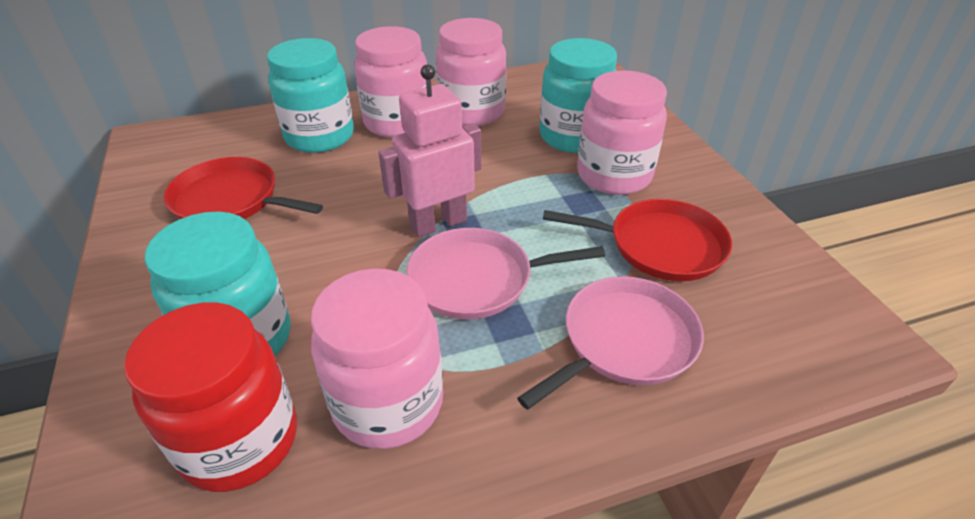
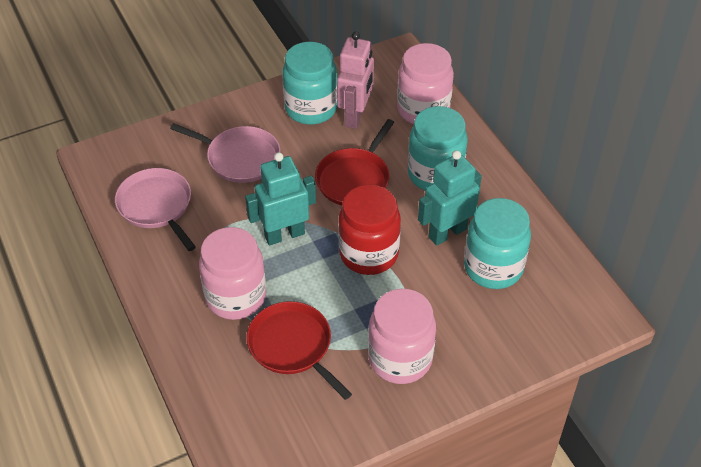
pink jar: 4 -> 3
turquoise robot: 0 -> 2

